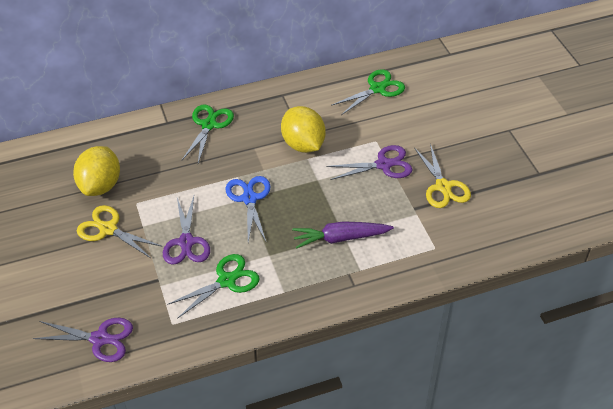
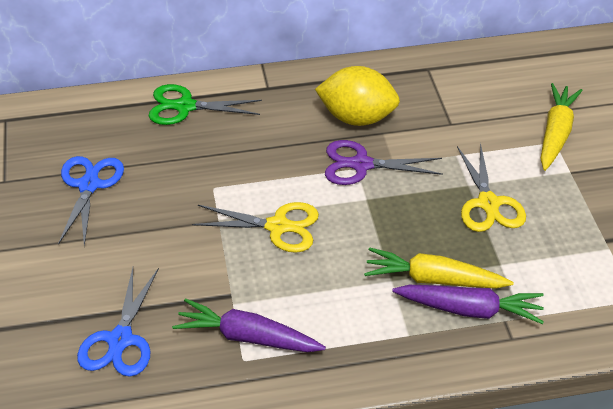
blue scissors: 1 -> 2
green scissors: 3 -> 1
purple carrot: 1 -> 2
purple scissors: 3 -> 1
yellow carrot: 0 -> 2
yellow lemon: 2 -> 1

